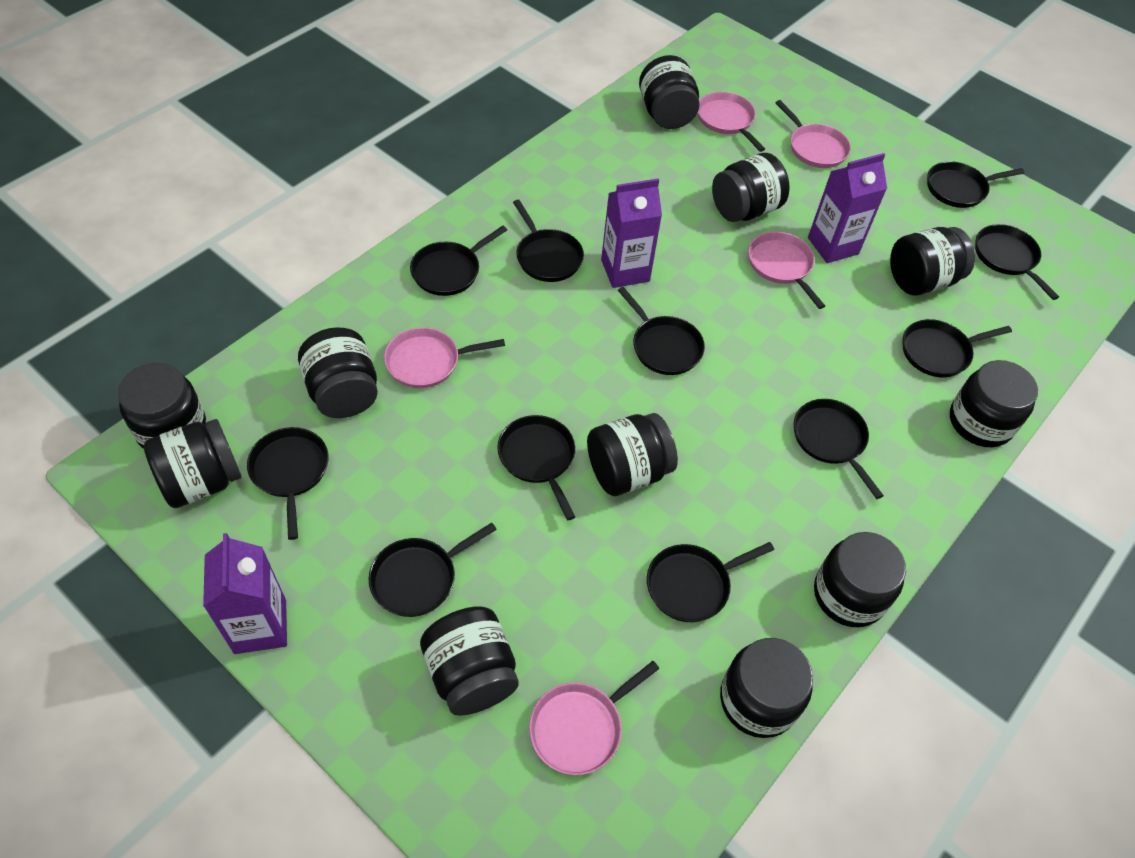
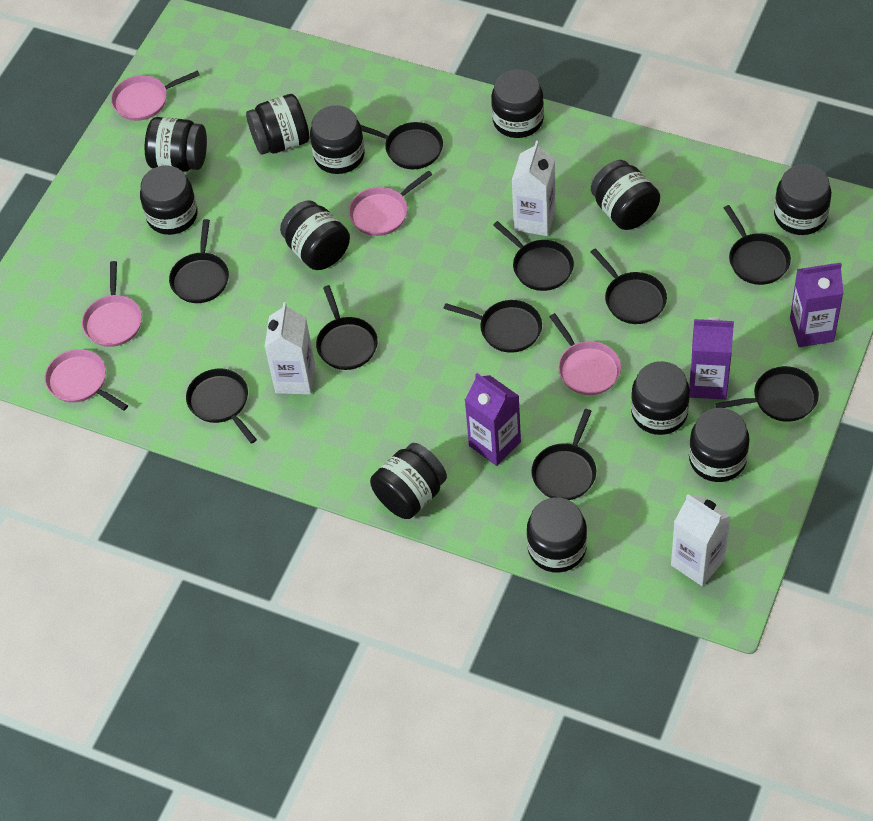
black jar: 11 -> 12
black pan: 11 -> 10
white carton: 0 -> 3

